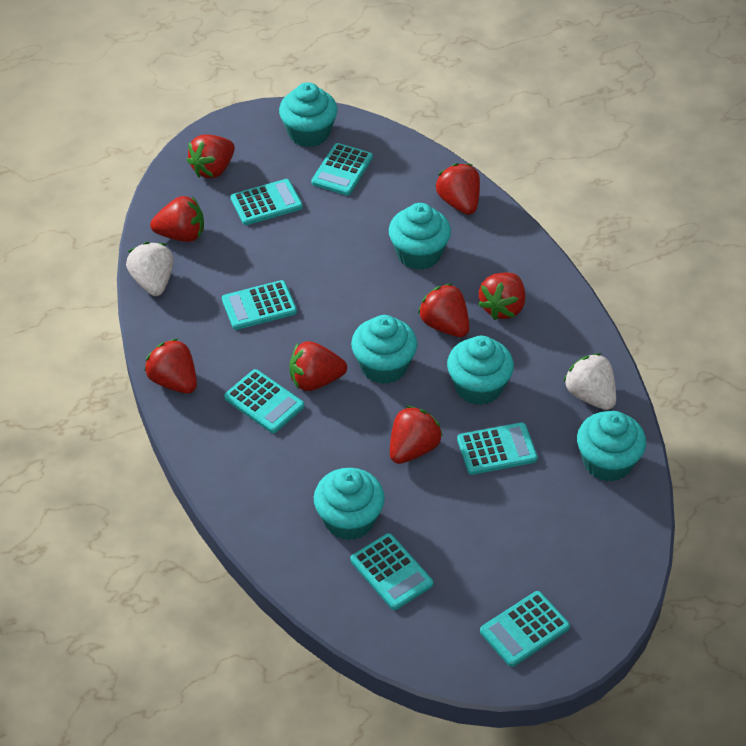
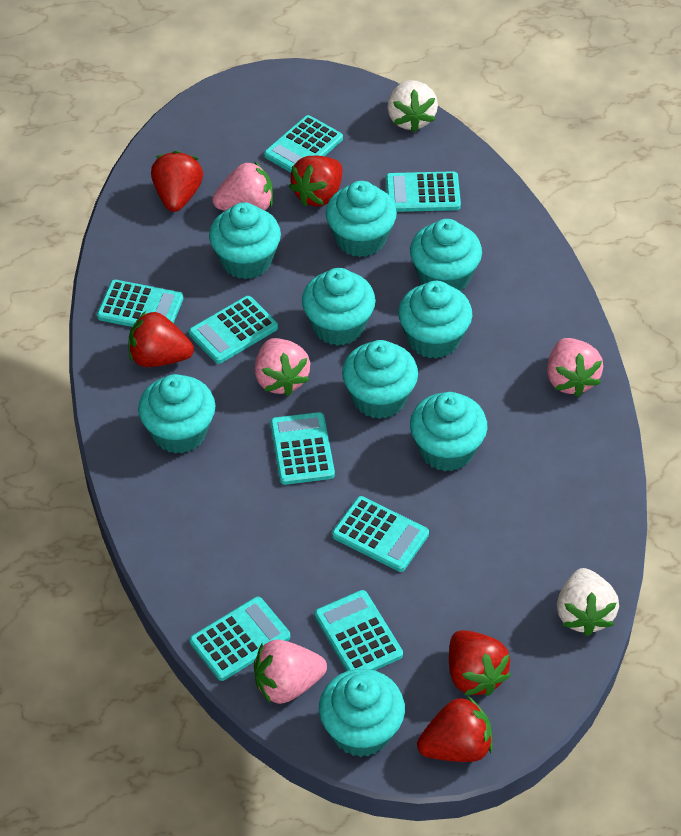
pink strawberry: 0 -> 4
red strawberry: 8 -> 5
turquoise calculator: 7 -> 8
turquoise cupcake: 6 -> 9

